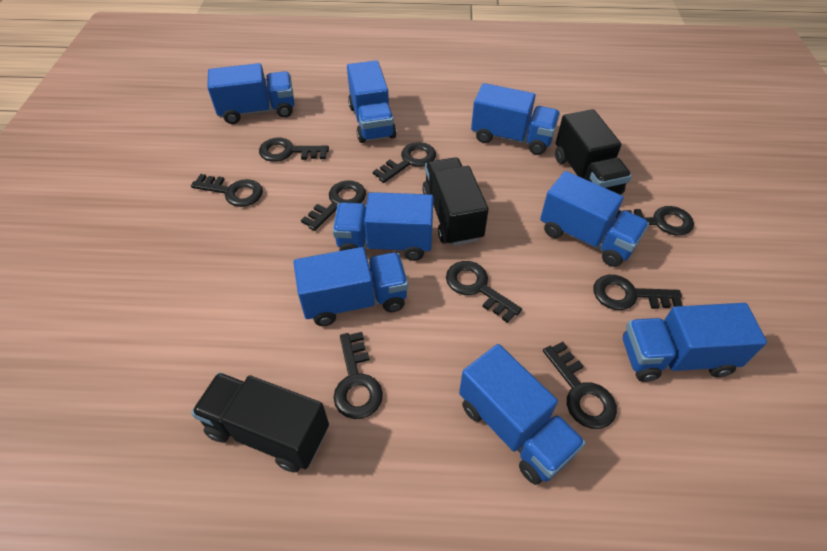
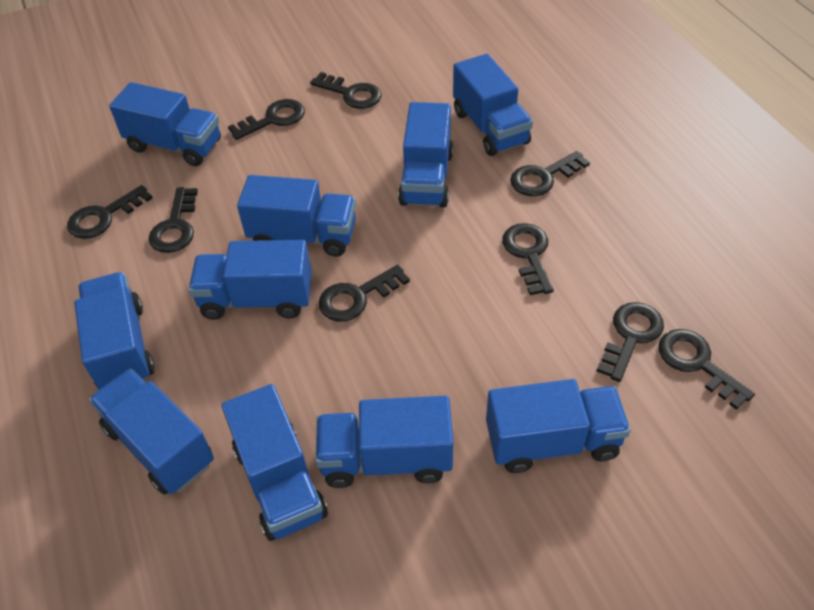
black truck: 3 -> 0
blue truck: 8 -> 10

